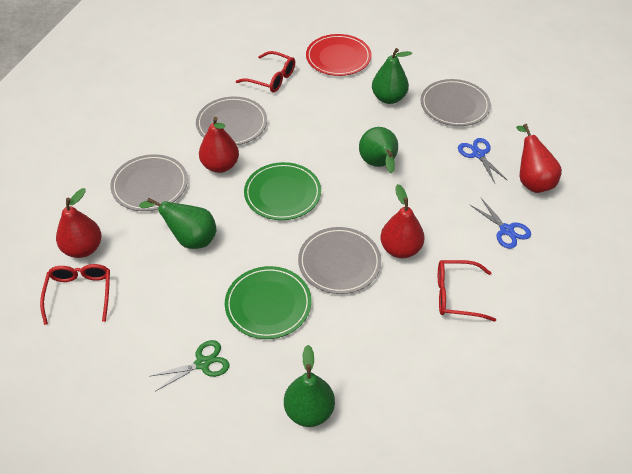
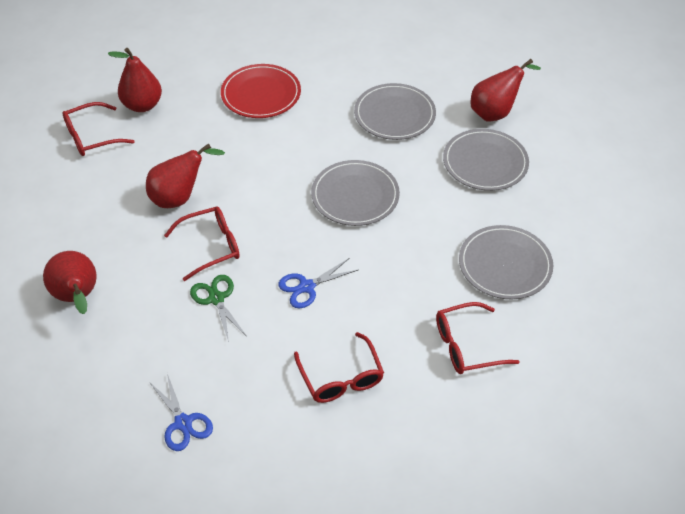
green pear: 4 -> 0
green plate: 2 -> 0
red glasses: 3 -> 4

